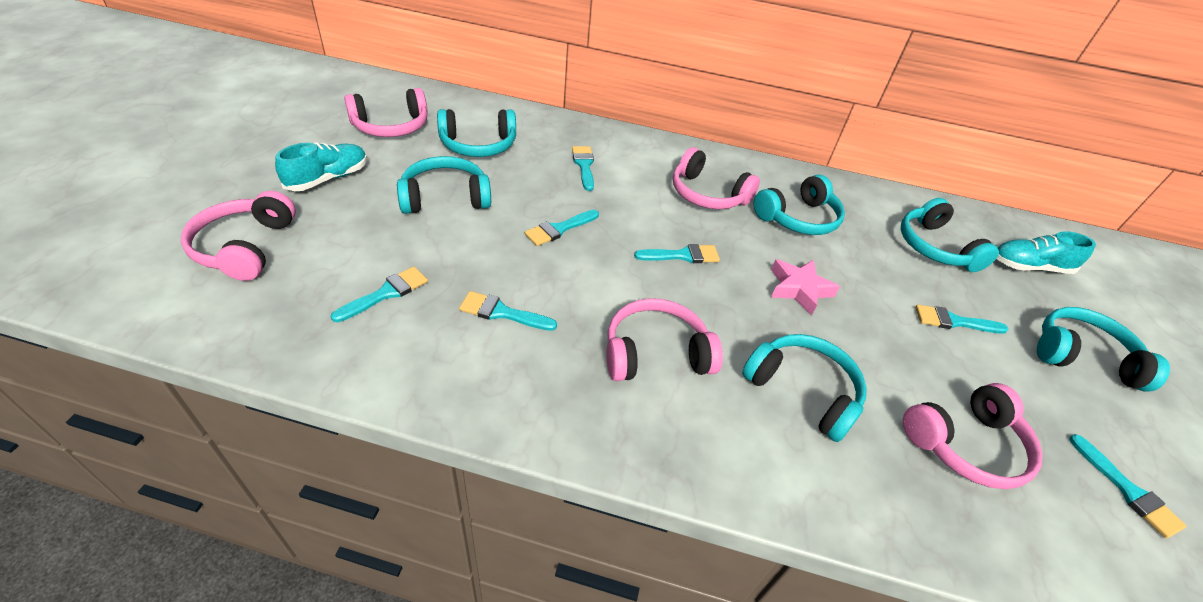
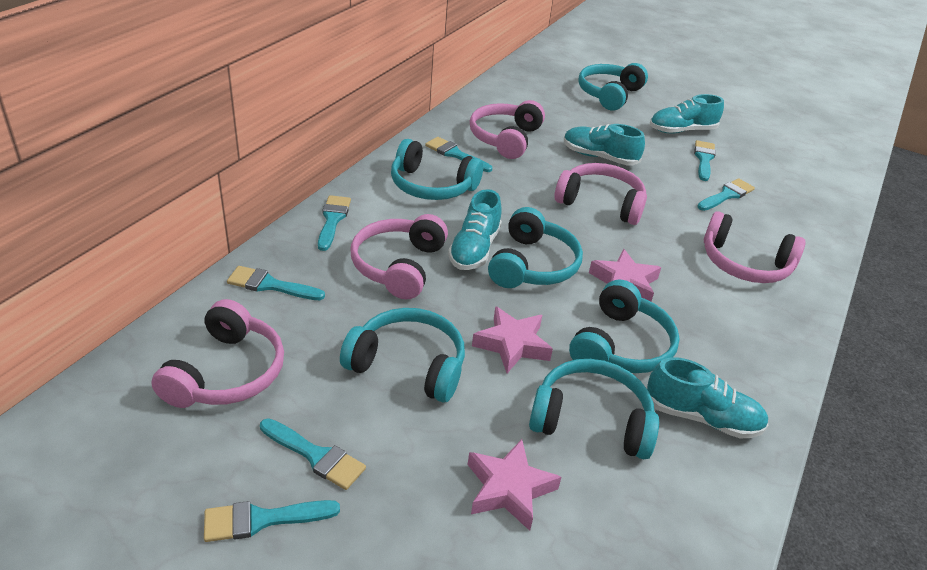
pink star: 1 -> 3
turquoise shoe: 2 -> 4

